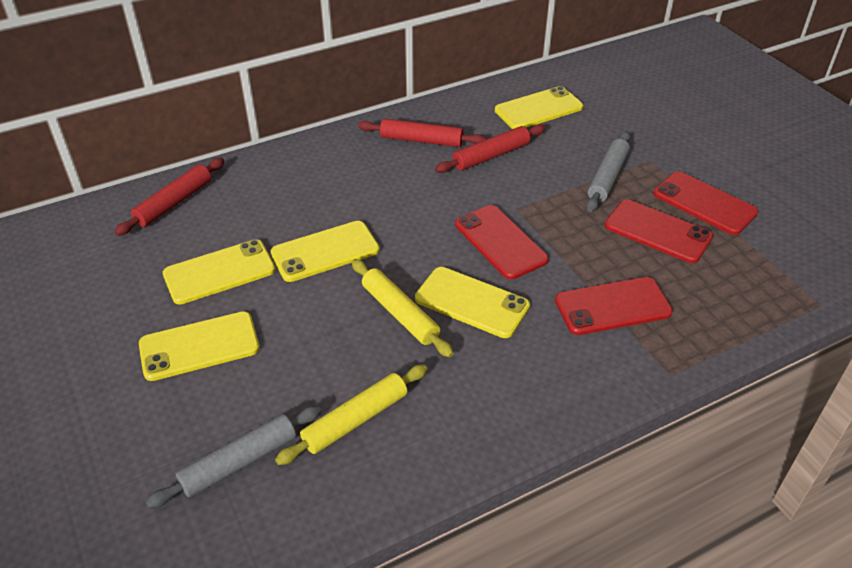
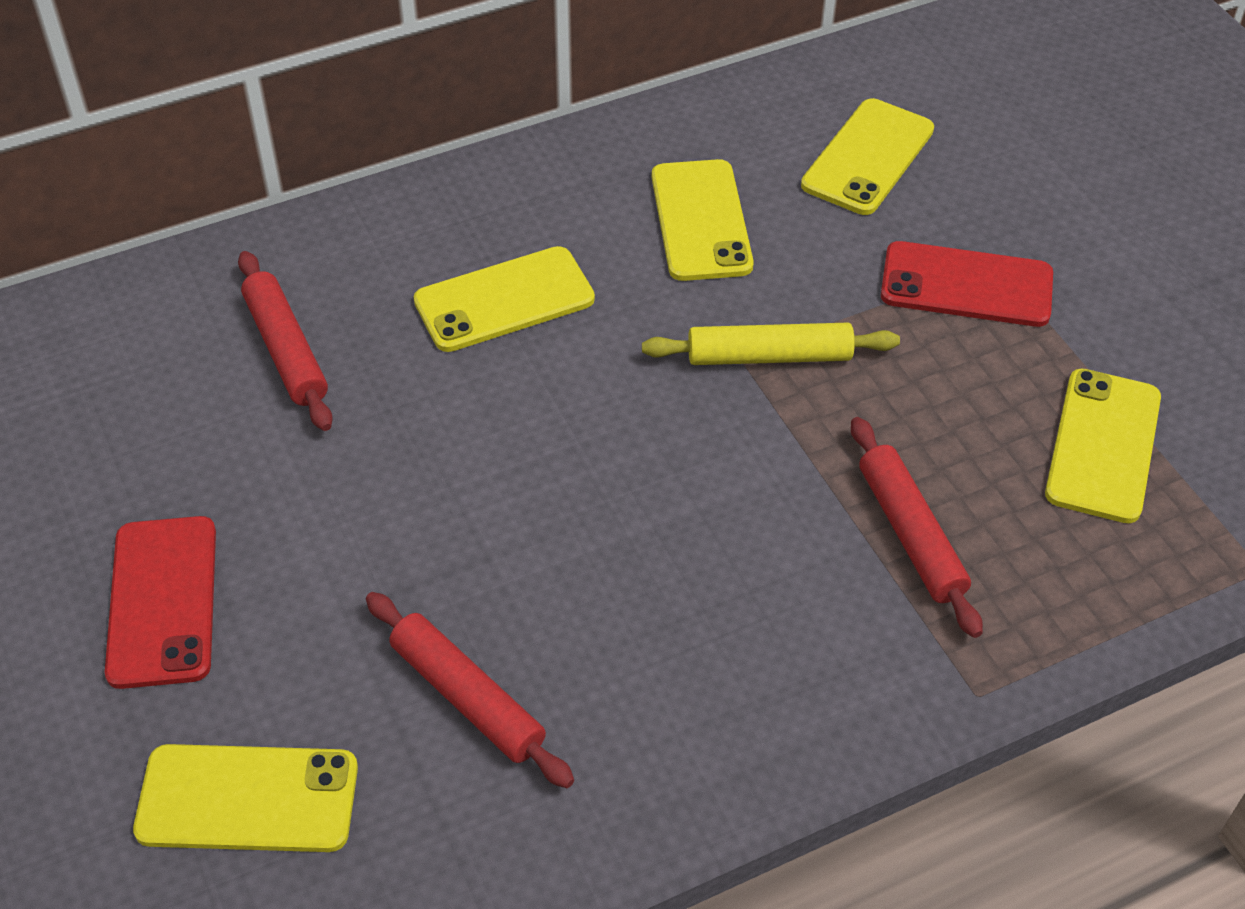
grey rolling pin: 2 -> 0
red phone: 4 -> 2
yellow rolling pin: 2 -> 1

